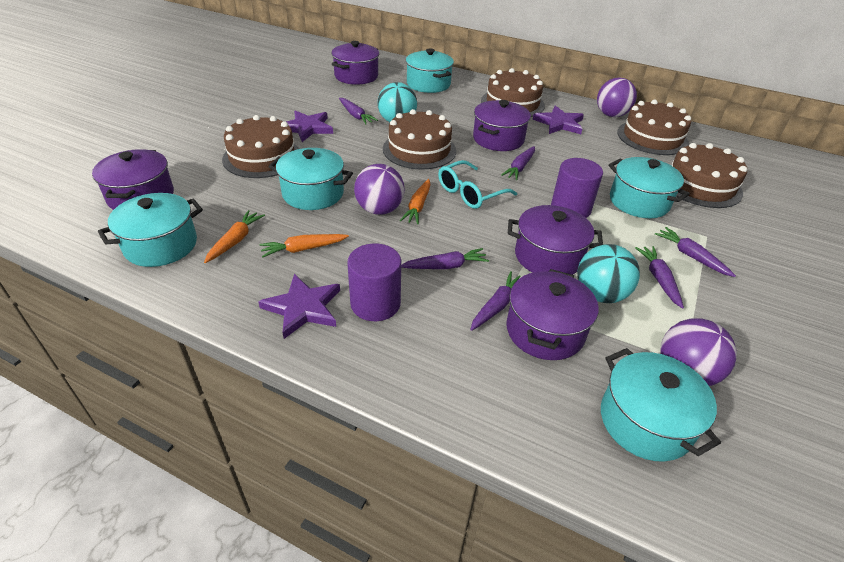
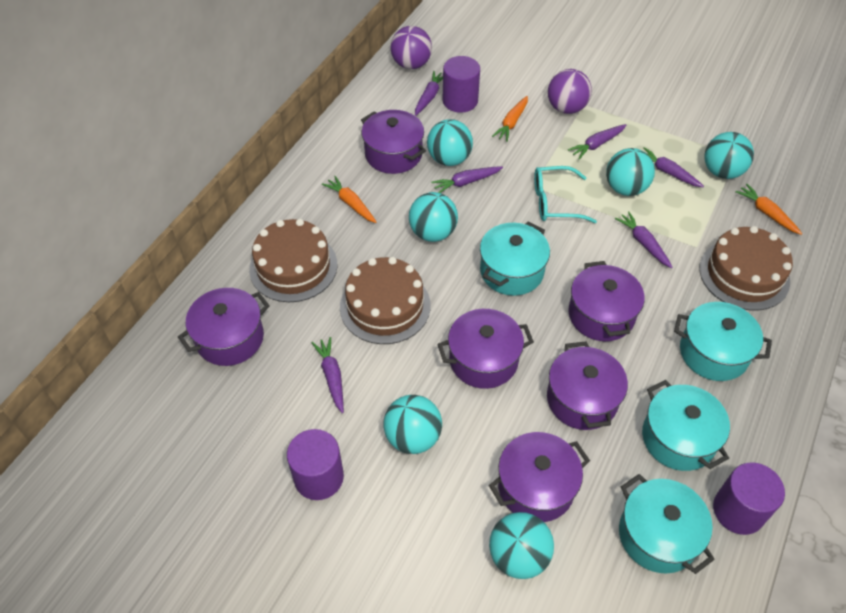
brown cake: 5 -> 3
purple ball: 3 -> 2
purple cylinder: 2 -> 3
purple pot: 5 -> 6
purple star: 3 -> 0
turquoise ball: 2 -> 6
turquoise pot: 5 -> 4

